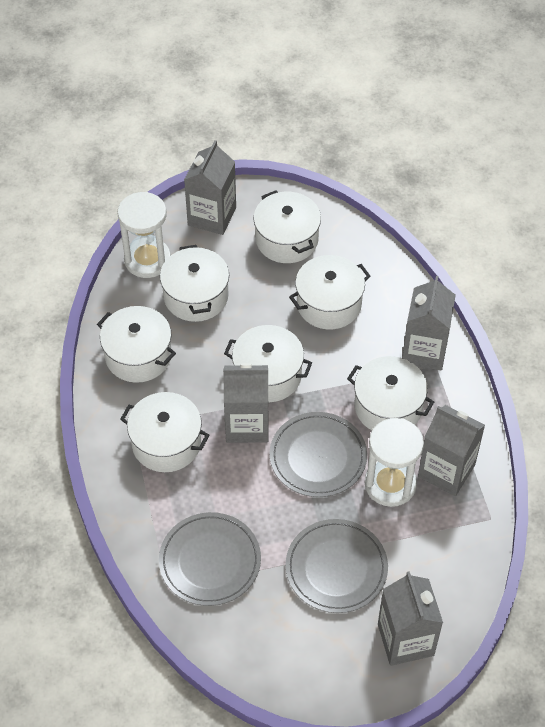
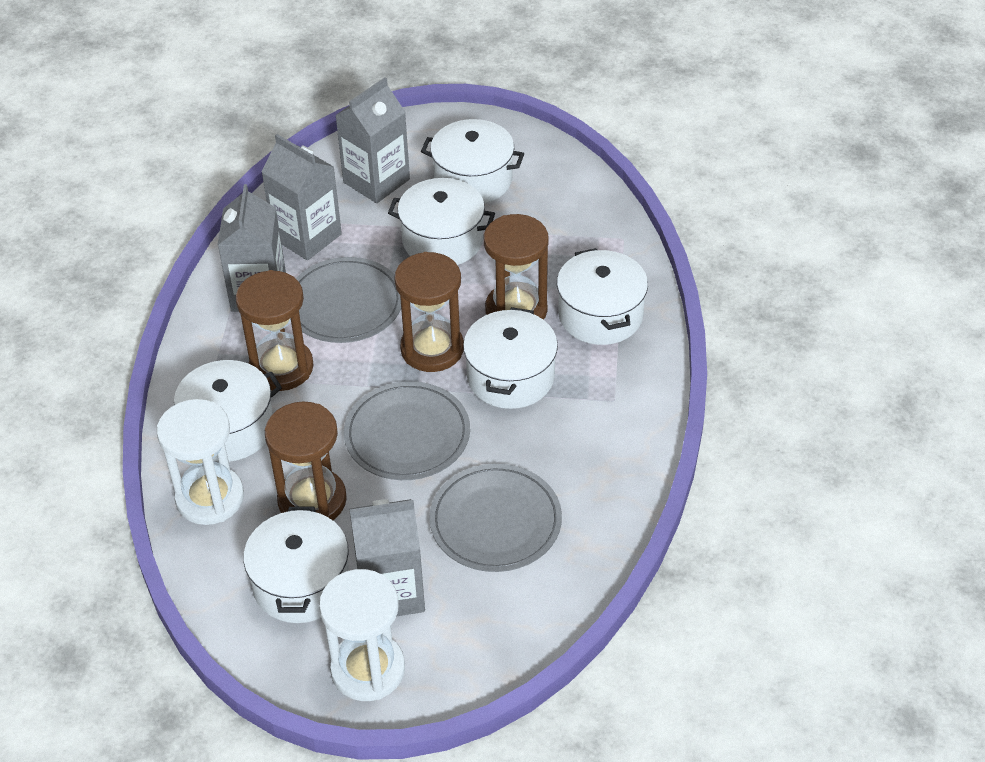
brown hourglass: 0 -> 4
grey carton: 5 -> 4
white pot: 7 -> 6

